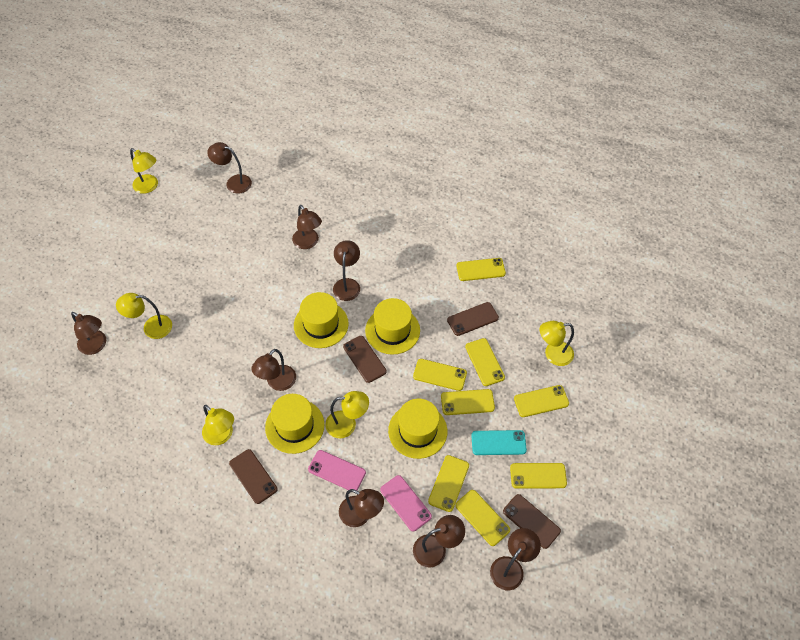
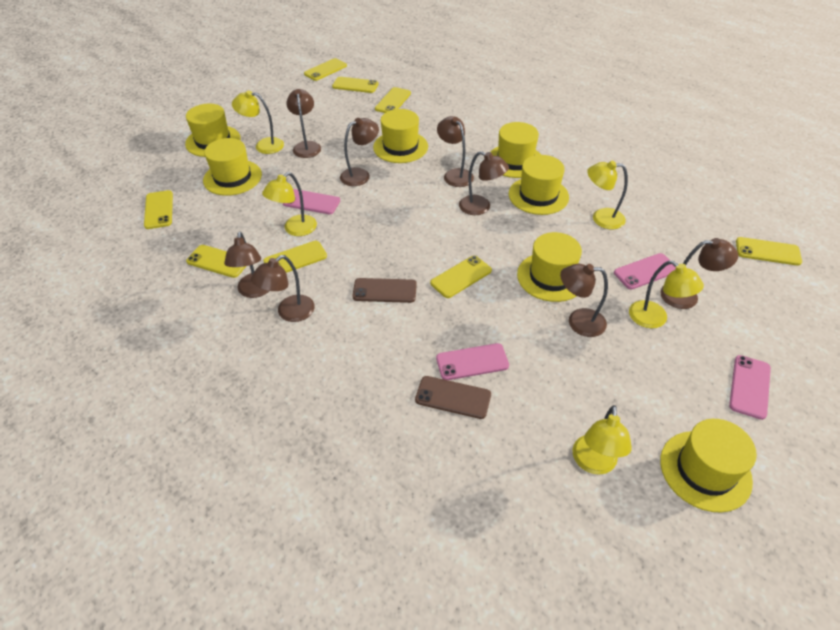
brown phone: 4 -> 2
pink phone: 2 -> 4
turquoise phone: 1 -> 0
yellow hat: 4 -> 7

